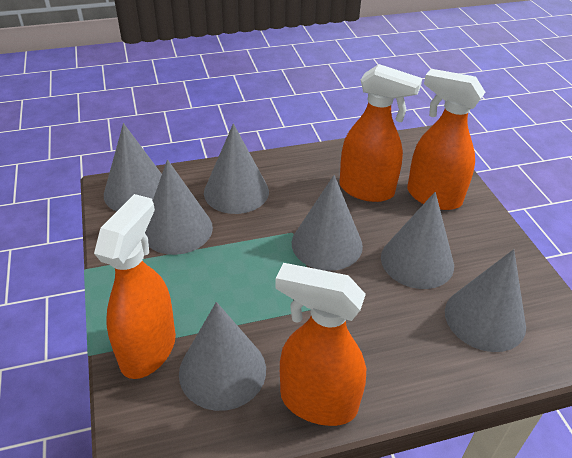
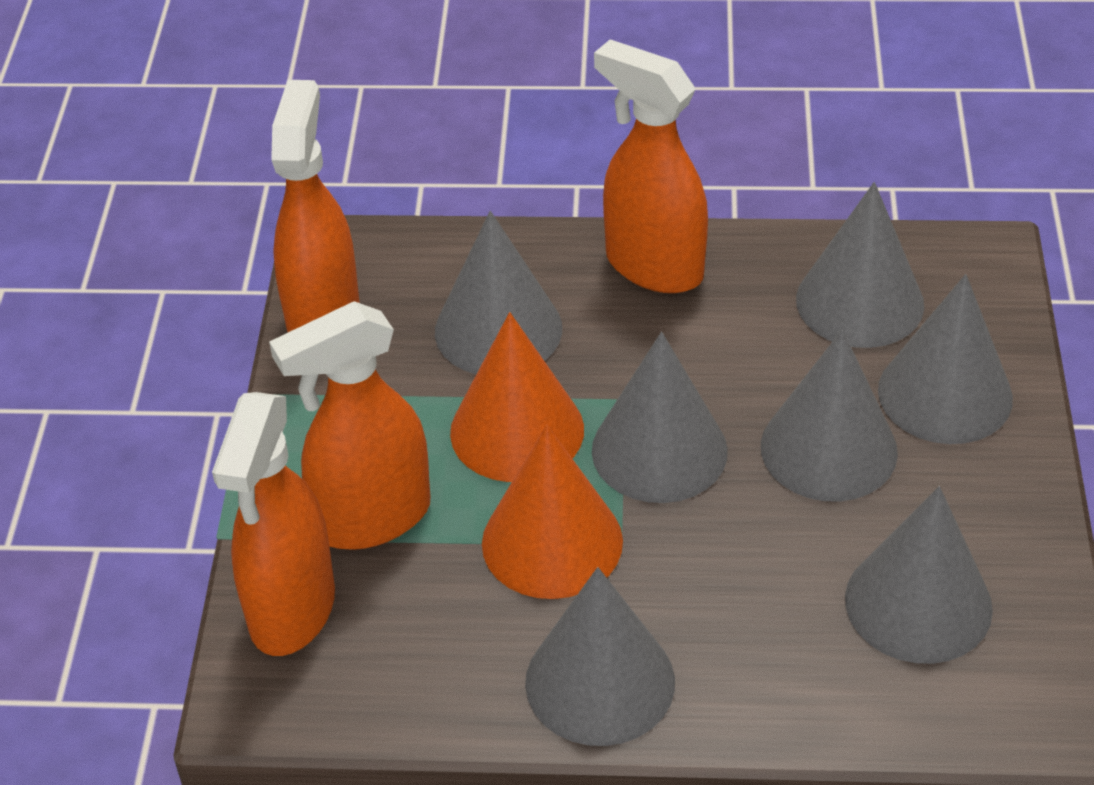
orange cone: 0 -> 2

